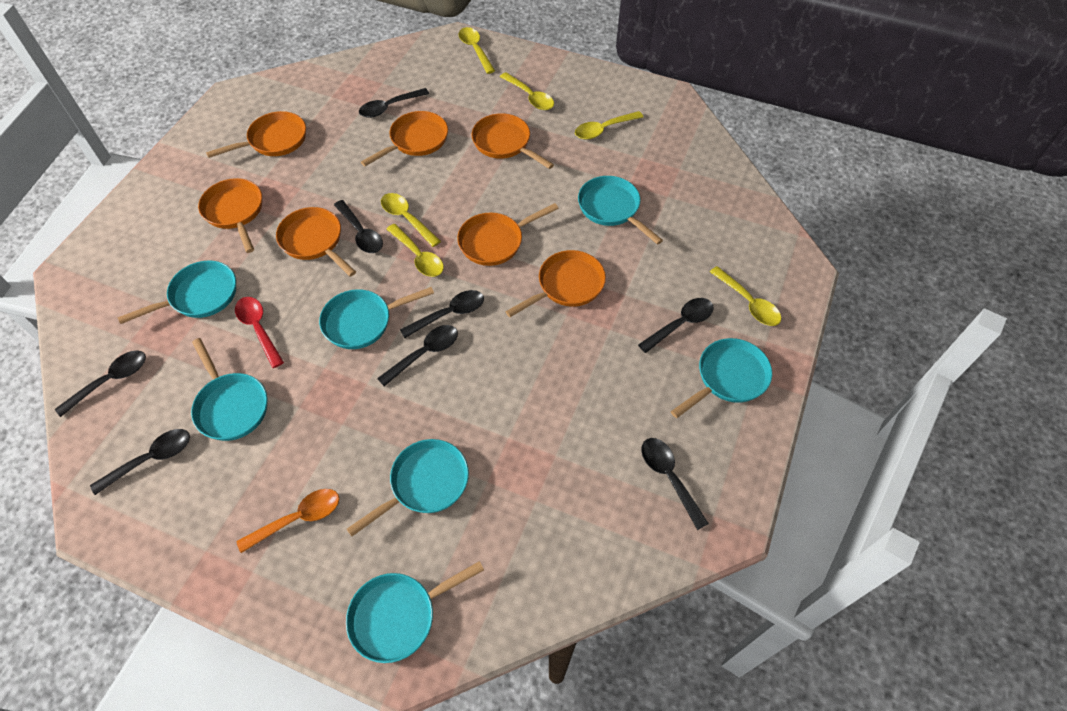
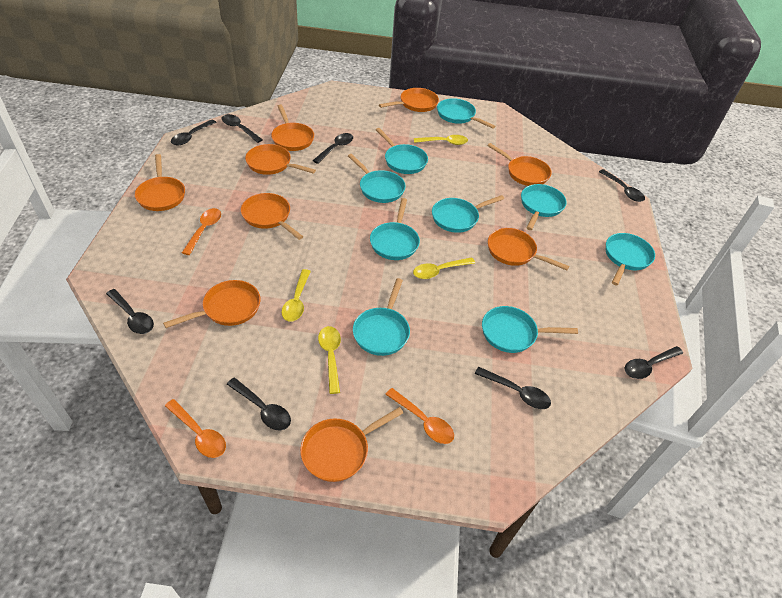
orange pan: 7 -> 9
orange spoon: 1 -> 3
red spoon: 1 -> 0
turquoise pan: 7 -> 9
yellow spoon: 6 -> 4

